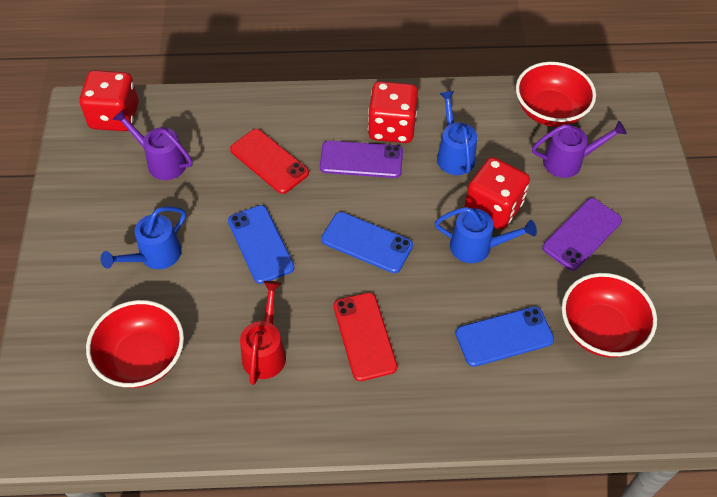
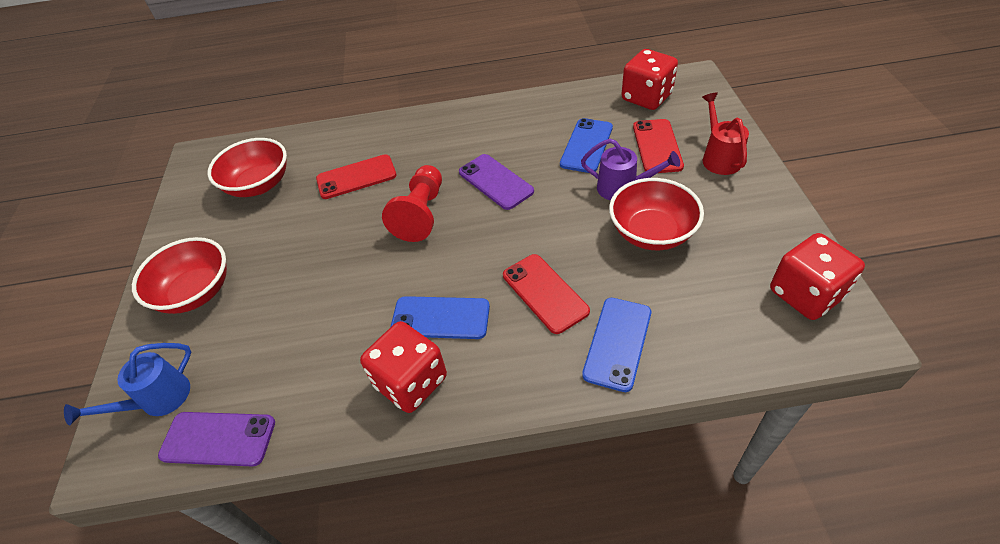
blue watering can: 3 -> 1
purple watering can: 2 -> 1
red pawn: 0 -> 1
red phone: 2 -> 3

